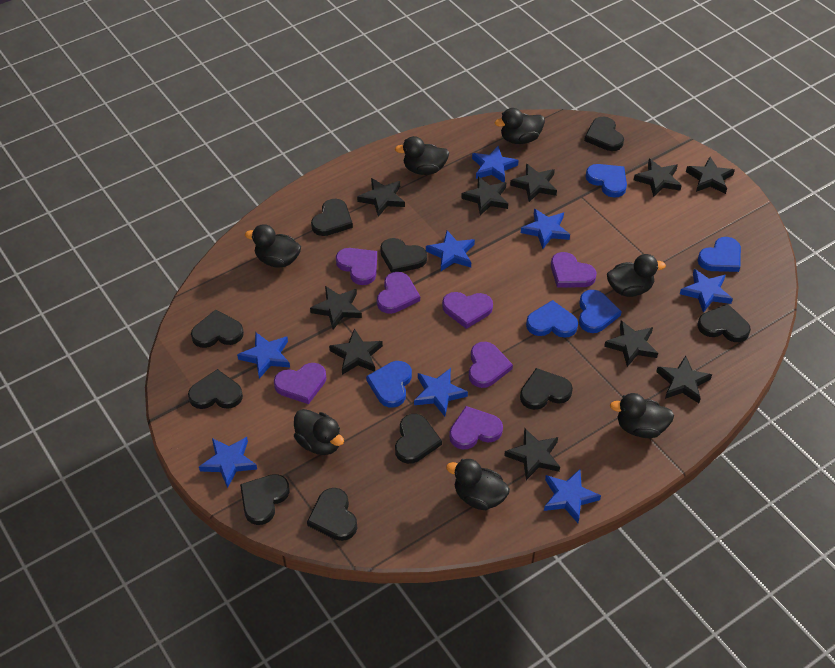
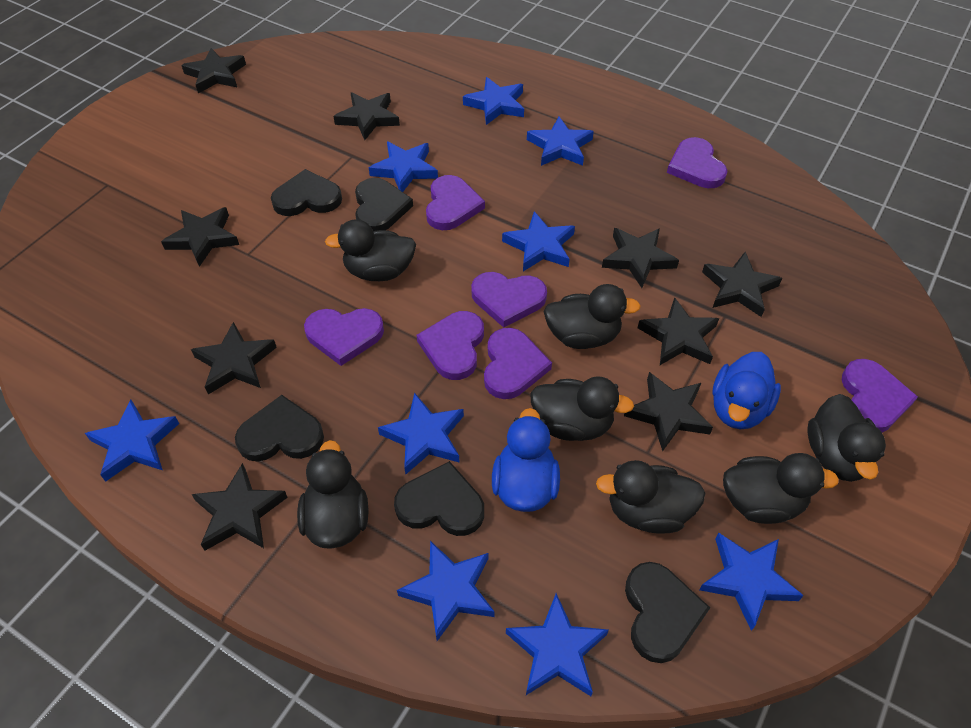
black heart: 10 -> 5
black star: 10 -> 9
blue duck: 0 -> 2
blue heart: 5 -> 0
blue star: 8 -> 9

